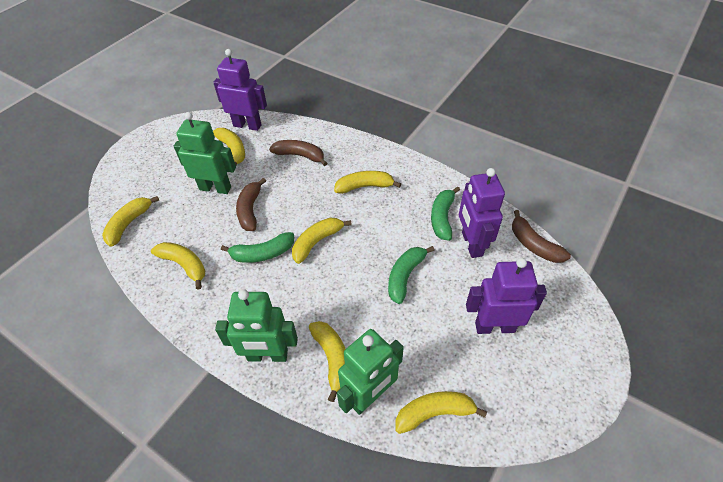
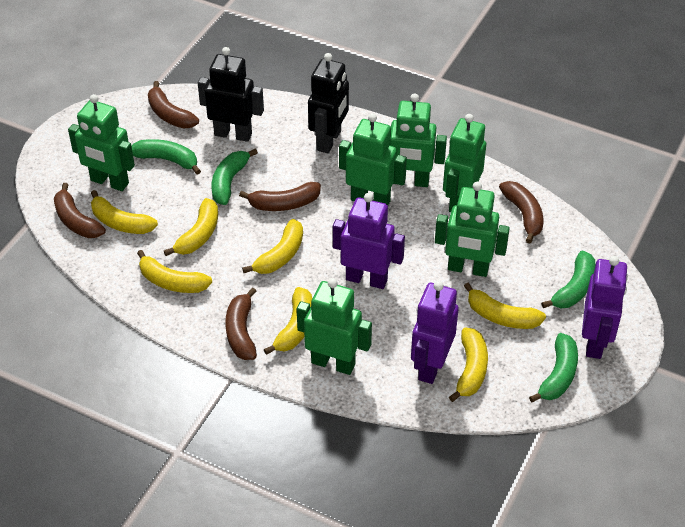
black robot: 0 -> 2
brown banana: 3 -> 5
green banana: 3 -> 4
green robot: 3 -> 6

